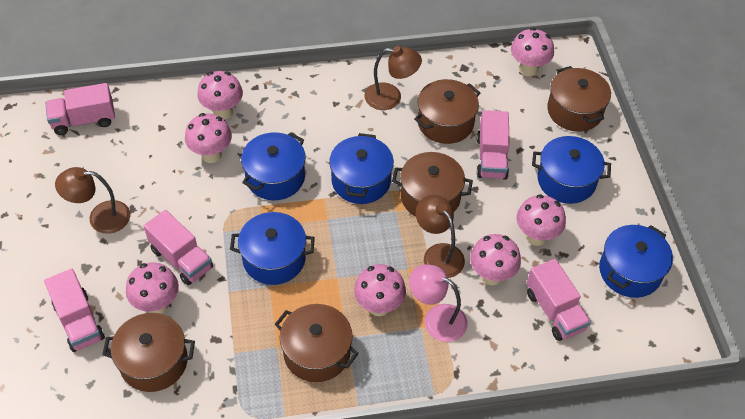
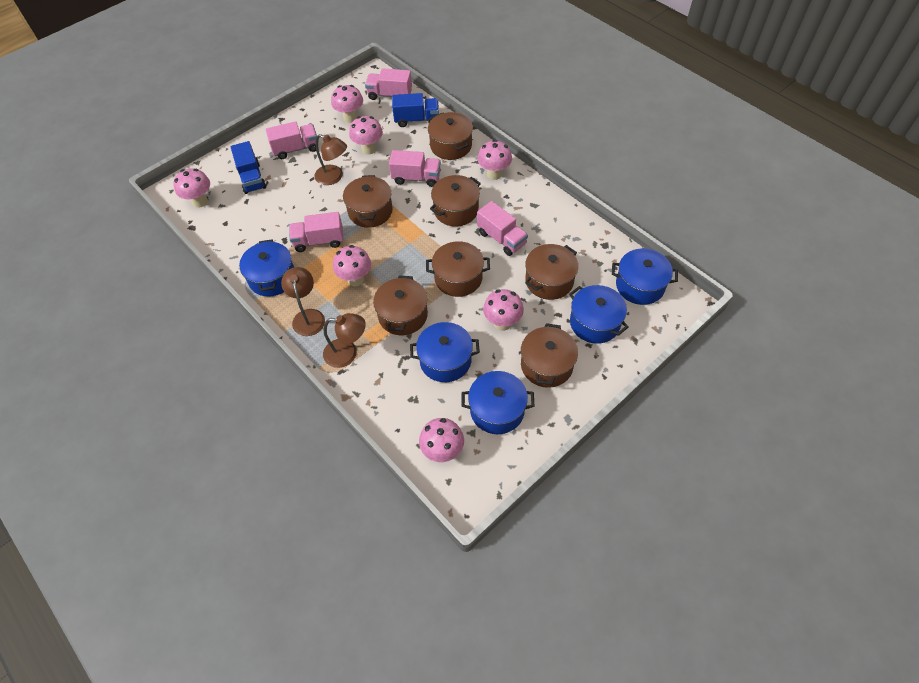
blue truck: 0 -> 2
brown pot: 5 -> 7
pink lamp: 1 -> 0

